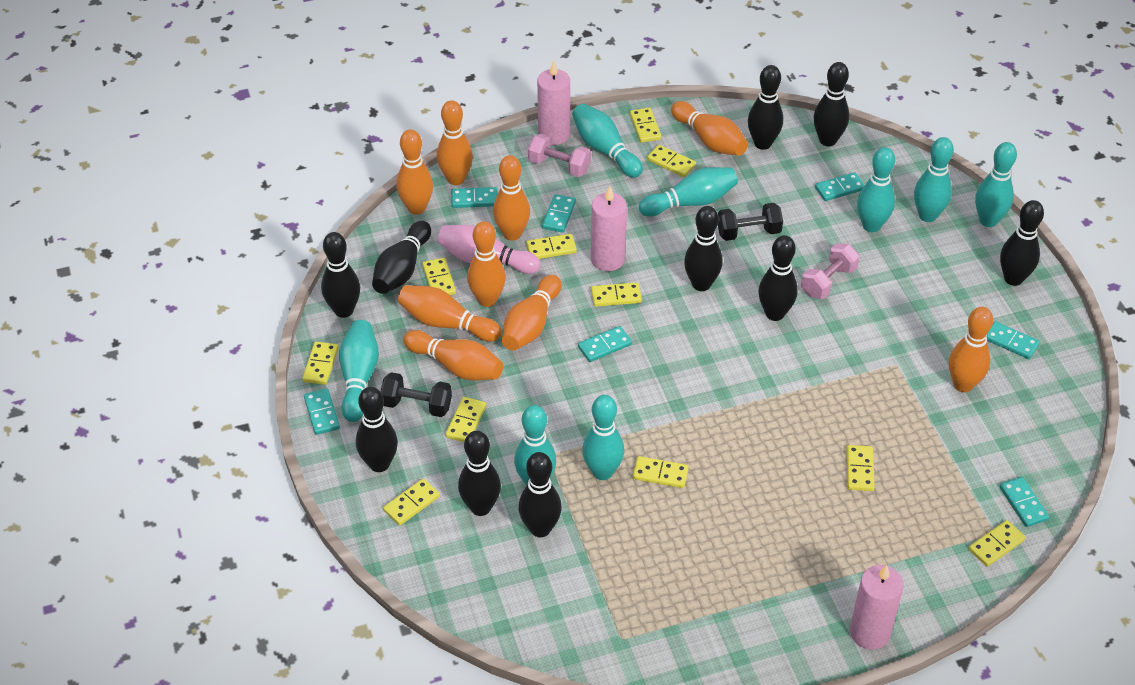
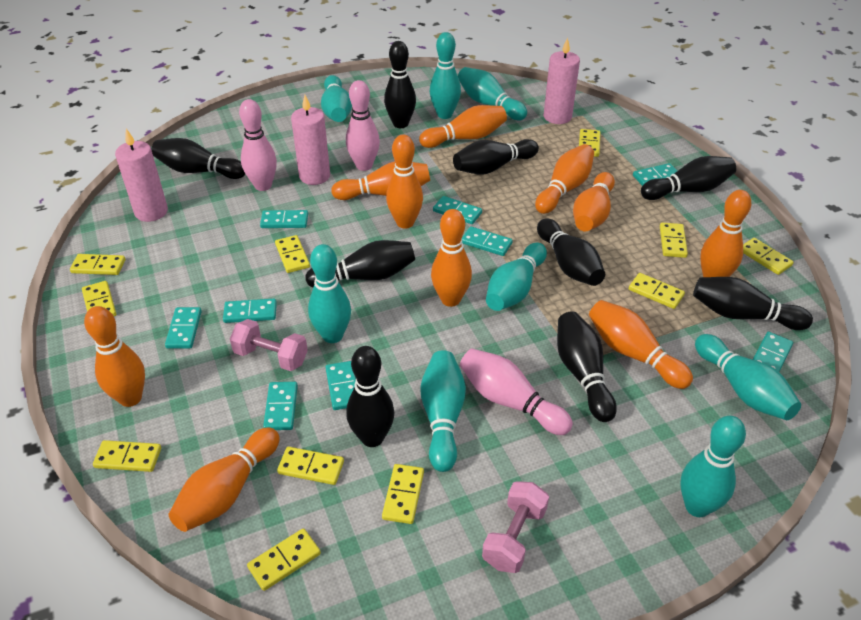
black bowling pin: 10 -> 9
black dumbbell: 2 -> 0
orange bowling pin: 9 -> 10
pink bowling pin: 1 -> 3
turquoise domino: 7 -> 9

